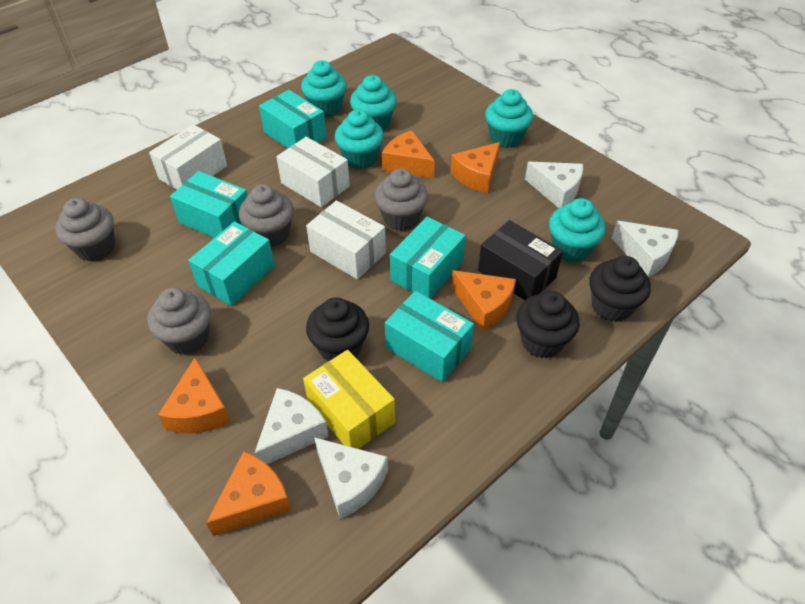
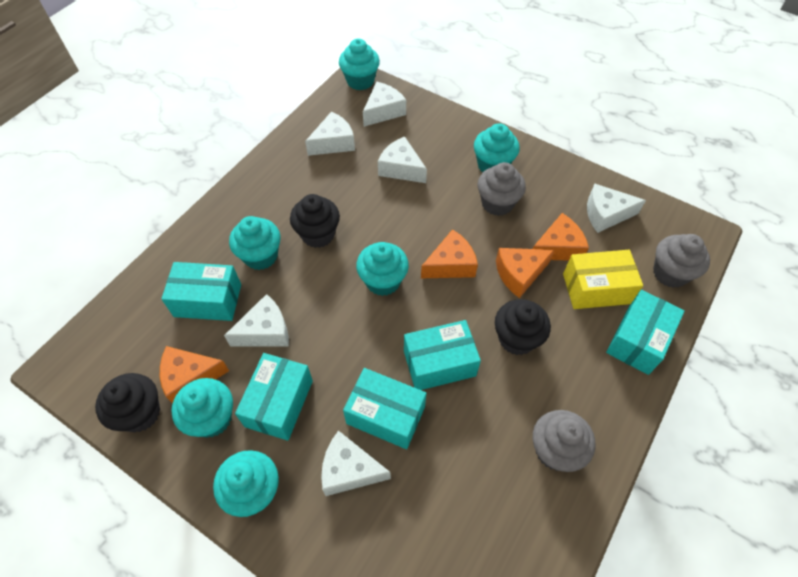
black box: 1 -> 0
grey cupcake: 4 -> 3
orange cheese: 5 -> 4
turquoise cupcake: 5 -> 6
white box: 3 -> 0
white cheese: 4 -> 6

